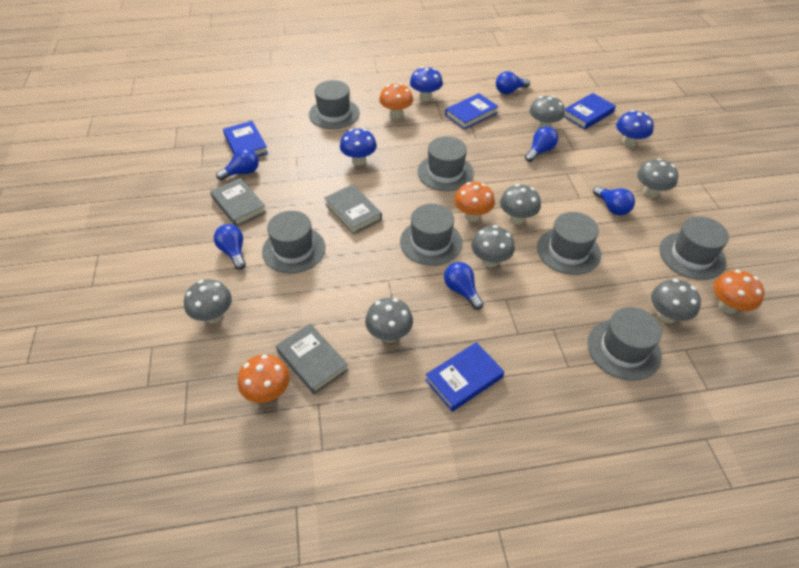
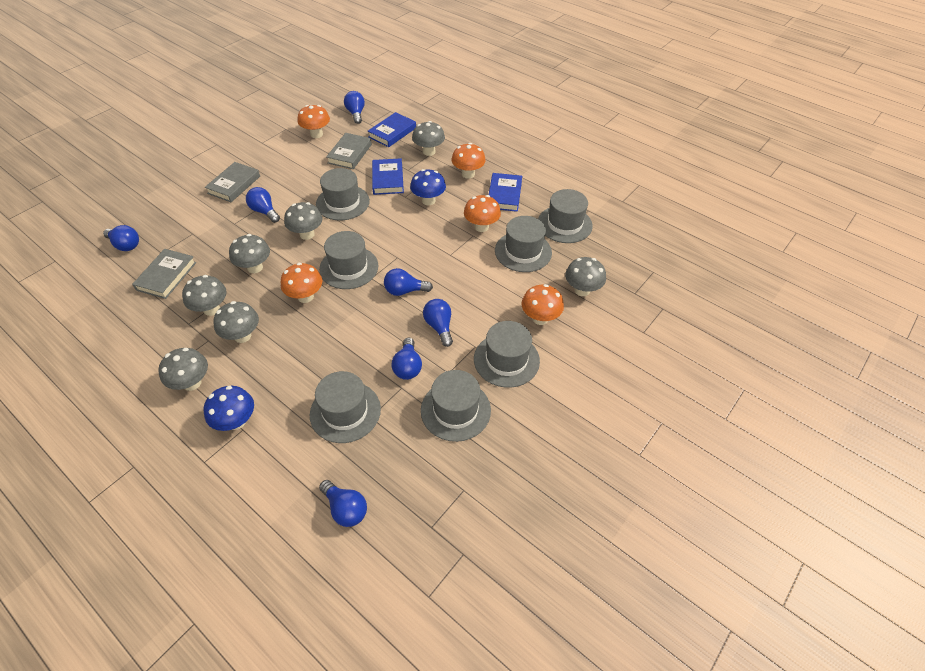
blue book: 4 -> 3
blue light bulb: 6 -> 7
blue mushroom: 3 -> 2
orange mushroom: 4 -> 5

